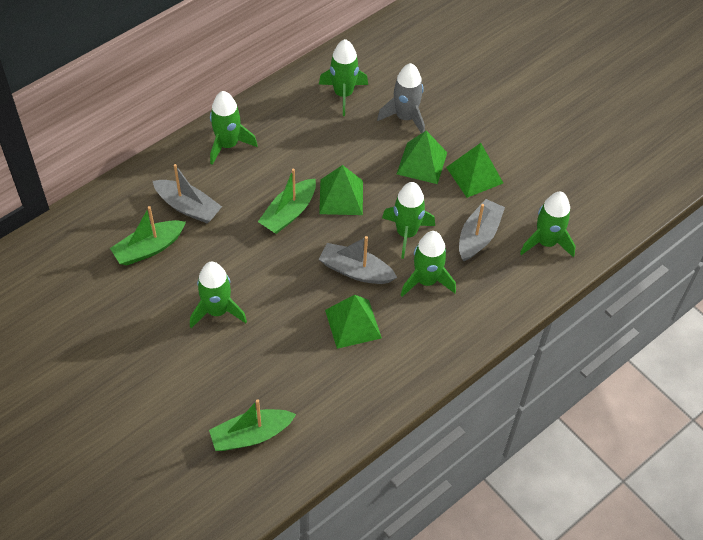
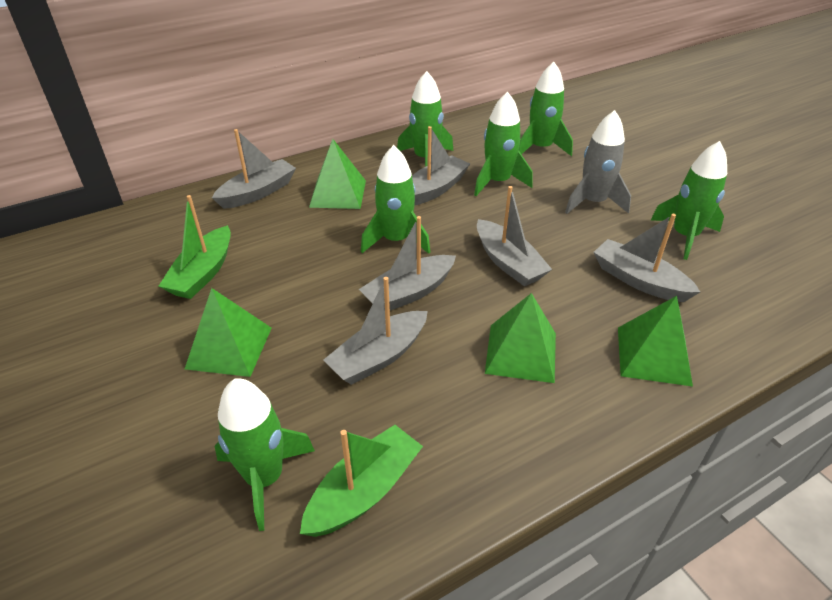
green boat: 3 -> 2
grey boat: 3 -> 6

